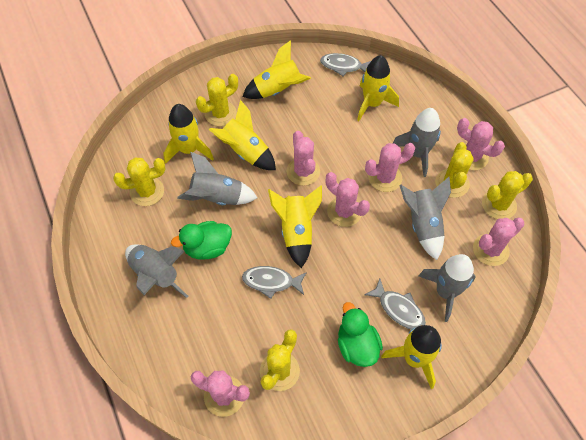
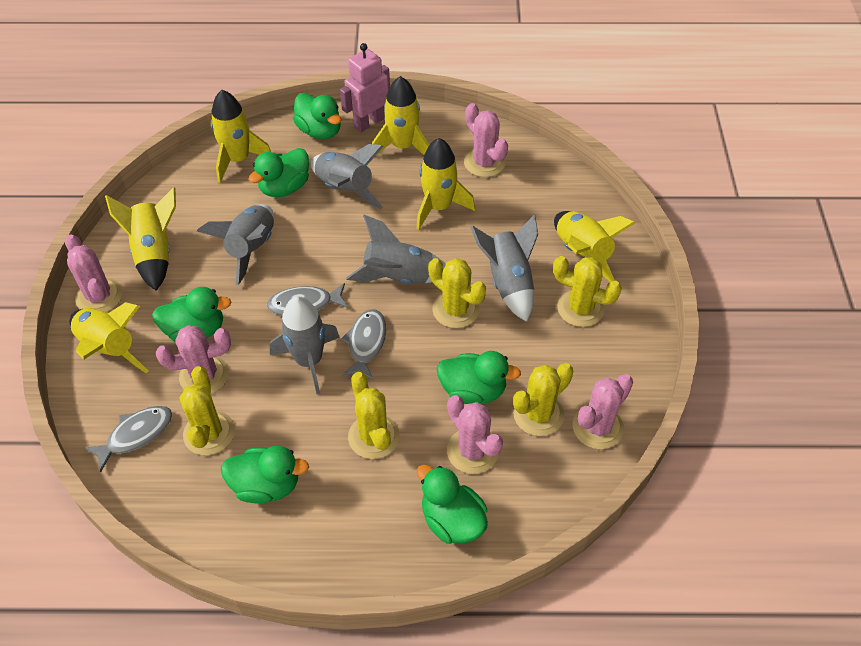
green duck: 2 -> 6
pink cactus: 6 -> 5
pink robot: 0 -> 1

